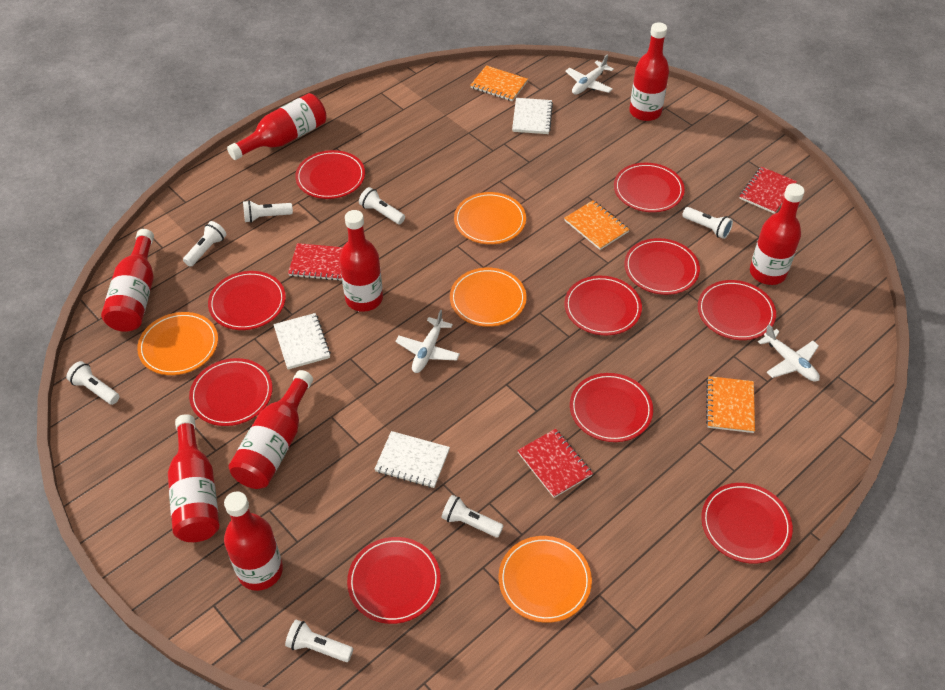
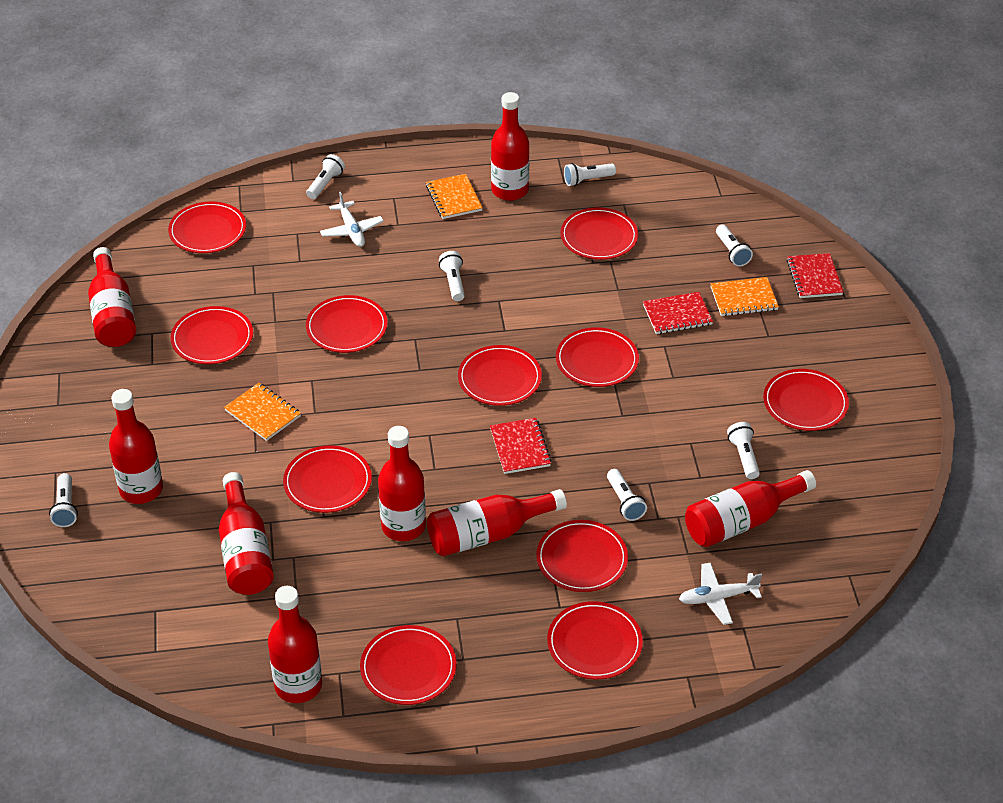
orange plate: 4 -> 0
red plate: 10 -> 11
white notebook: 3 -> 0
white plane: 3 -> 2

